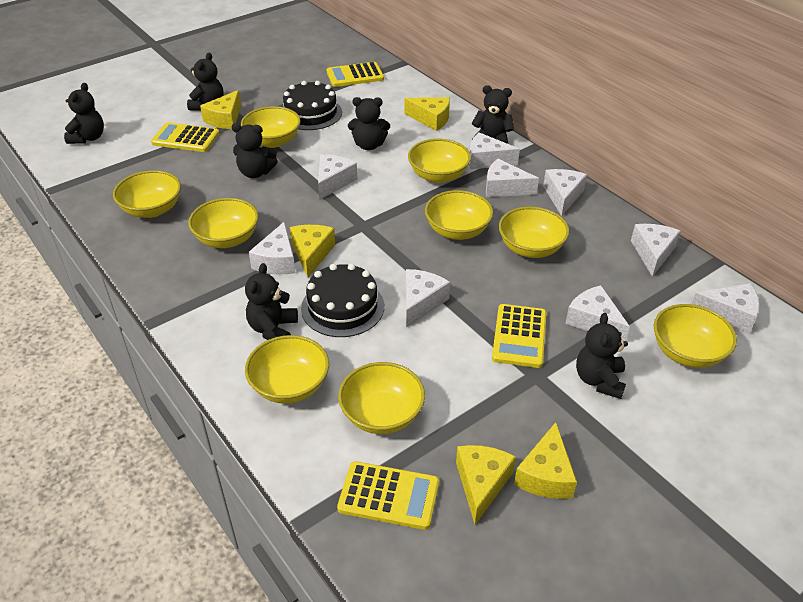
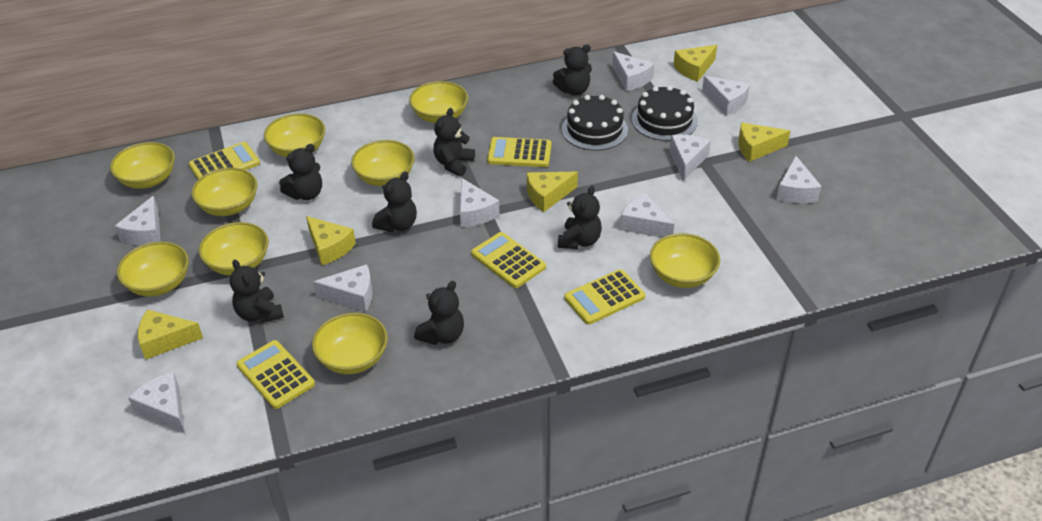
yellow calculator: 4 -> 5

